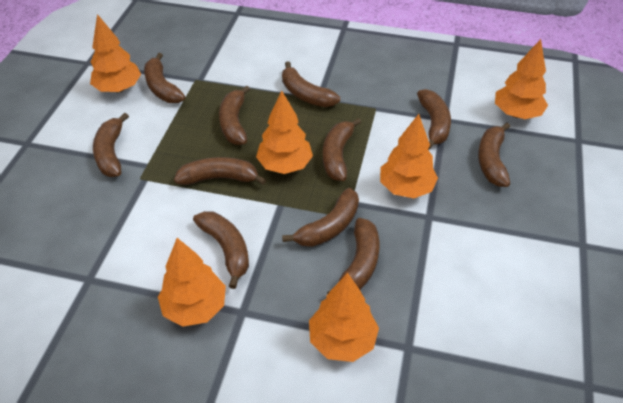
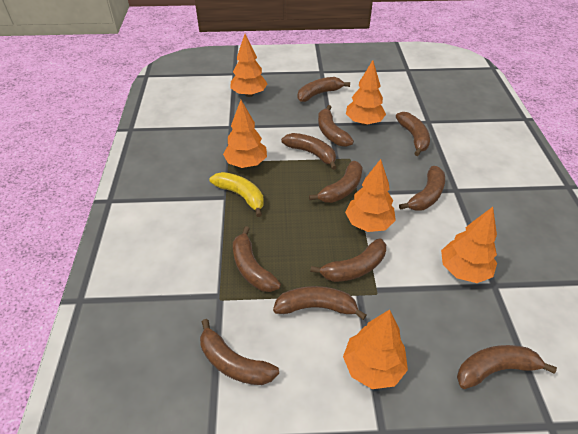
yellow banana: 0 -> 1

